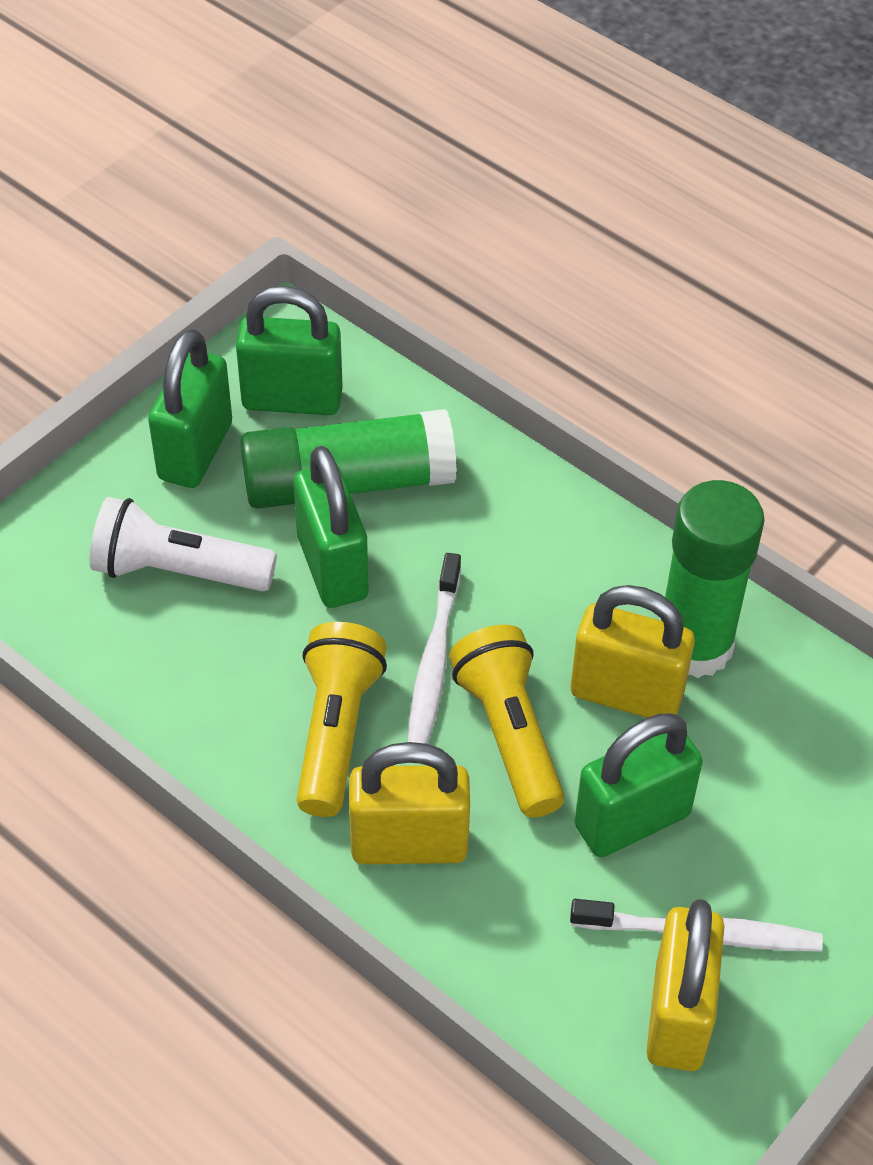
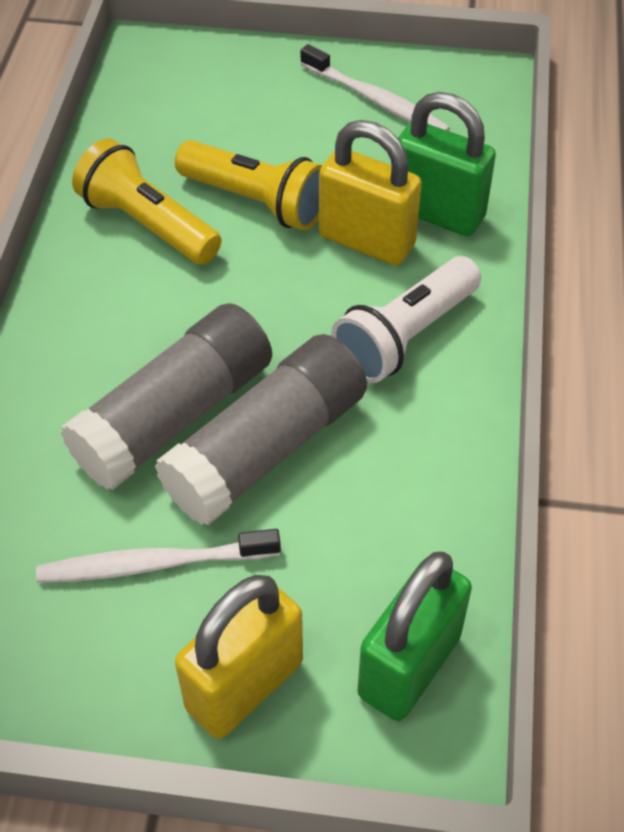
green glue stick: 2 -> 0
green padlock: 4 -> 2
grey glue stick: 0 -> 2
yellow padlock: 3 -> 2

